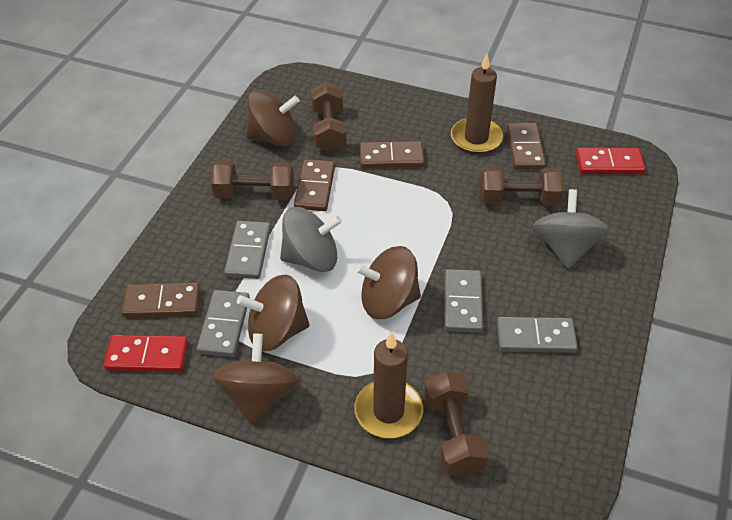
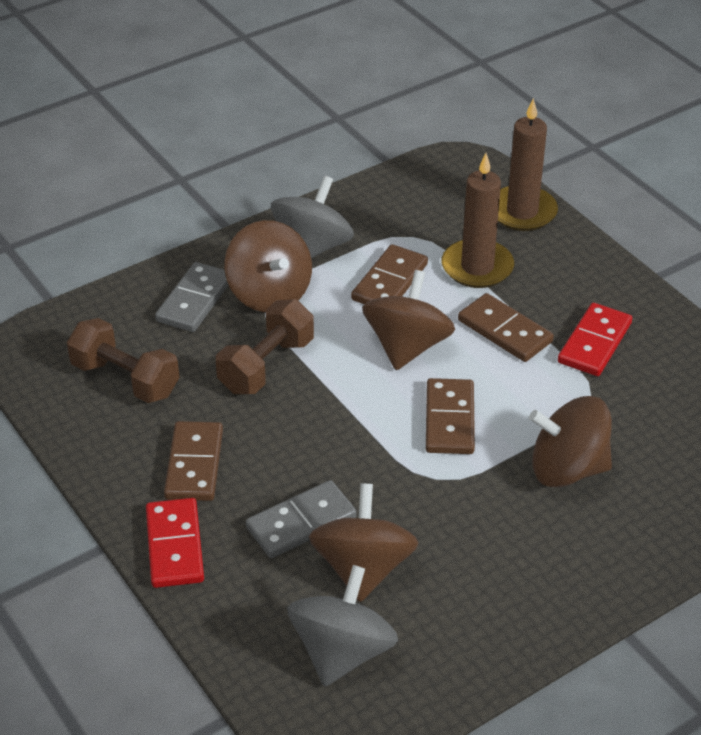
brown dumbbell: 4 -> 2
grey domino: 4 -> 2

